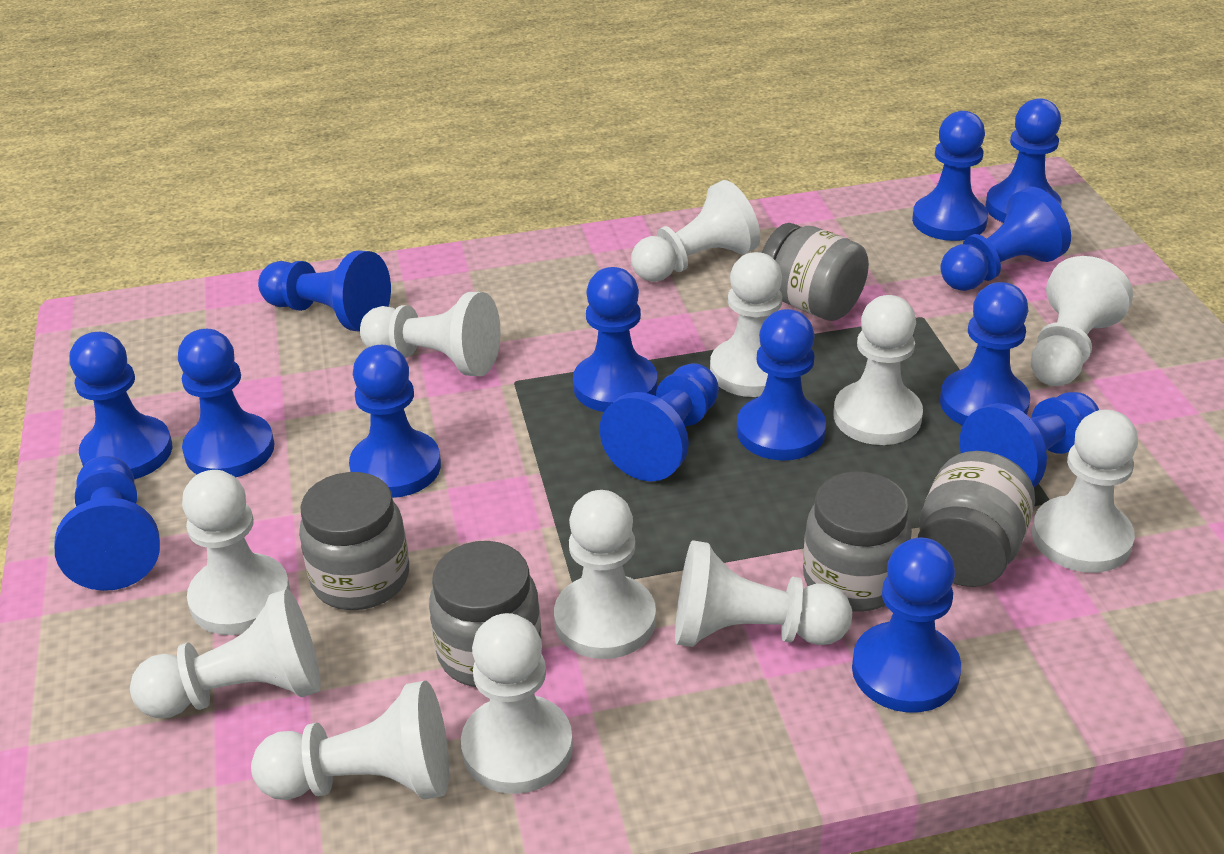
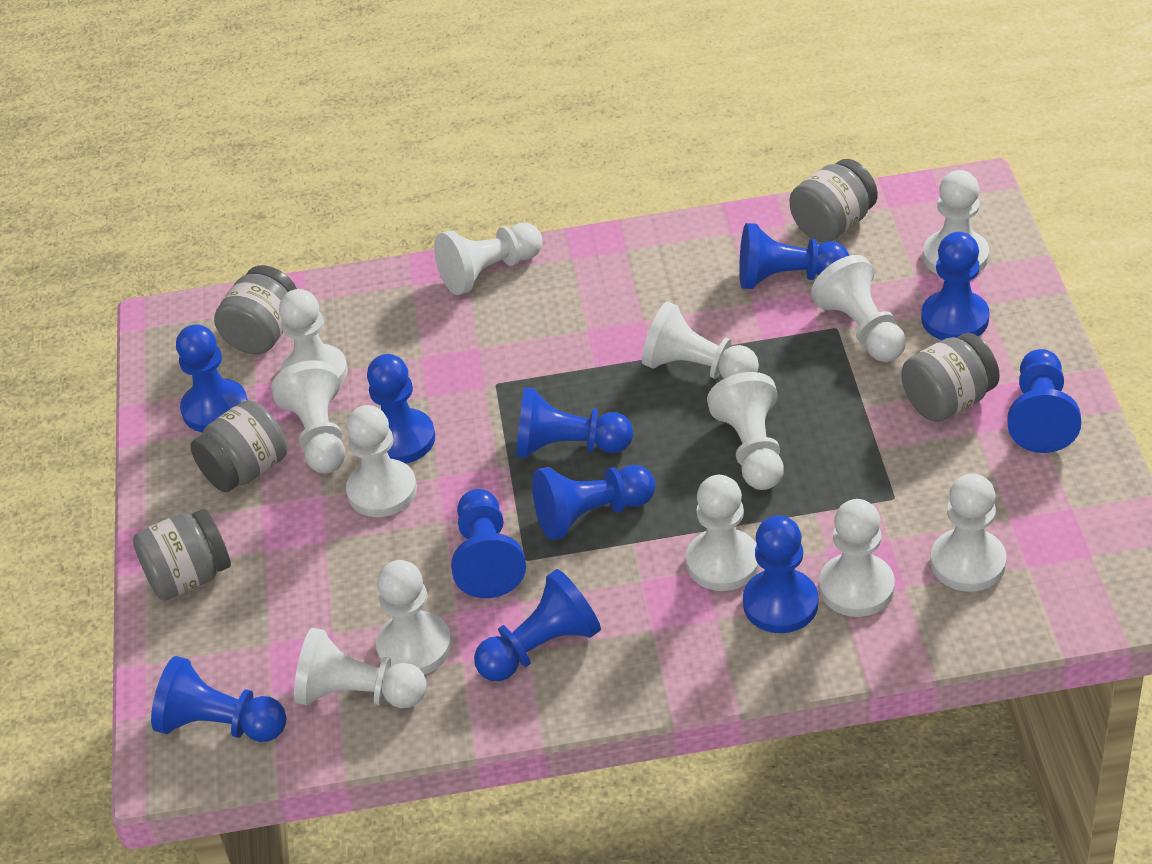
blue pawn: 14 -> 11
white pawn: 12 -> 13

